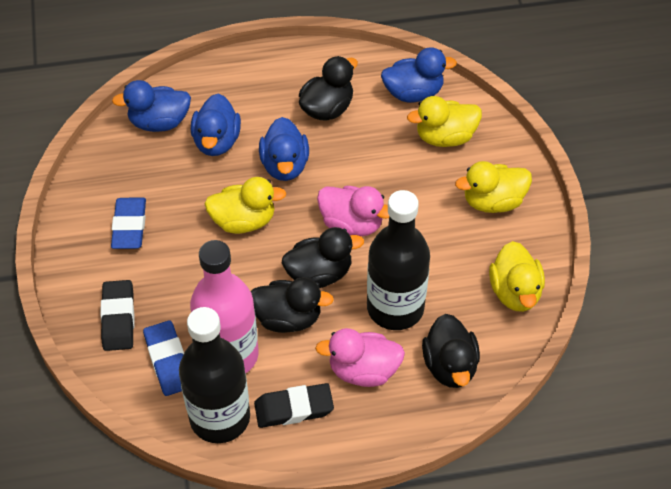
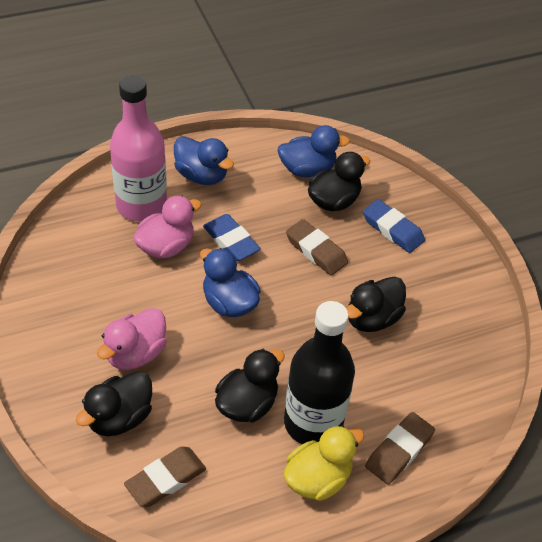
black bottle: 2 -> 1
black eraser: 2 -> 0
blue duck: 4 -> 3
brown eraser: 0 -> 3
yellow duck: 4 -> 1

